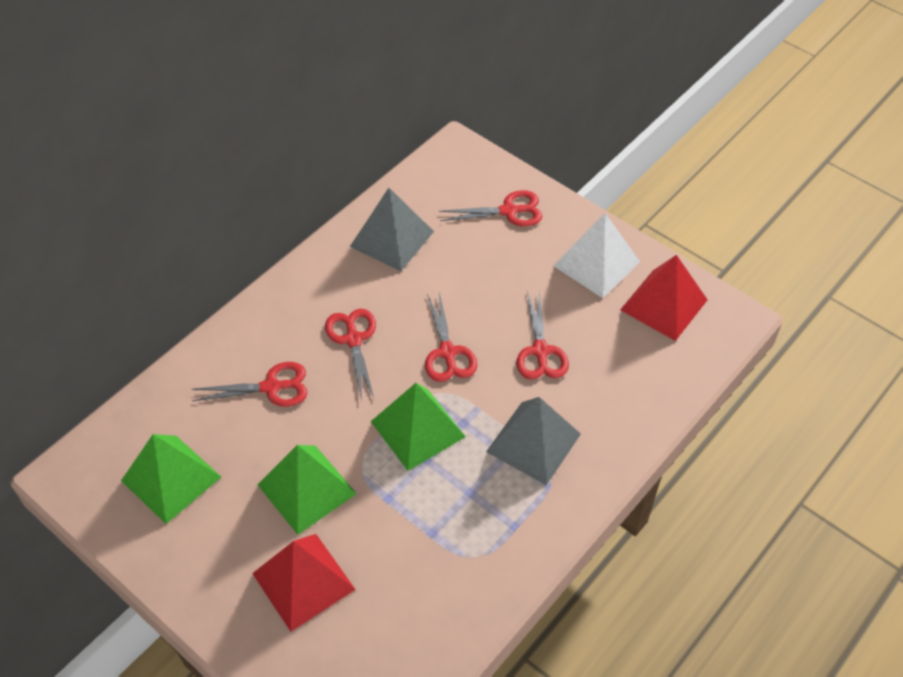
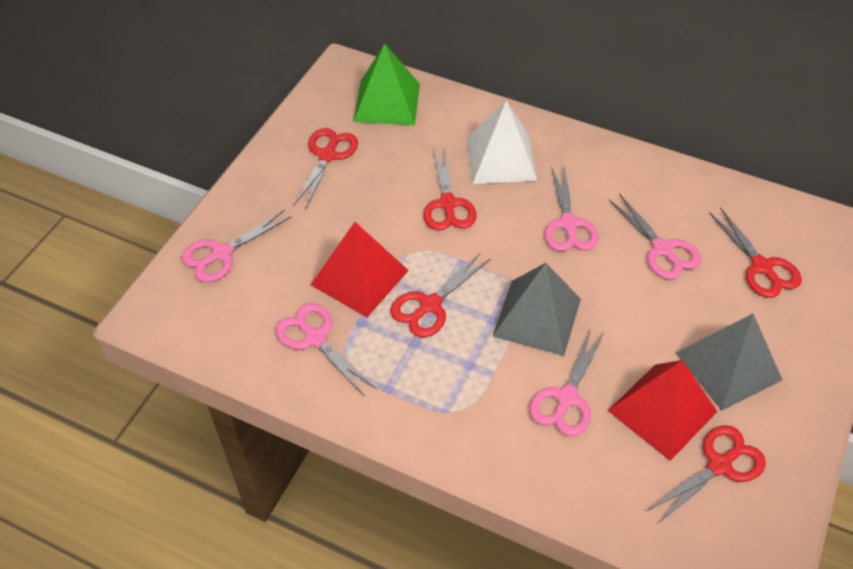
green pyramid: 3 -> 1
pink scissors: 0 -> 5

